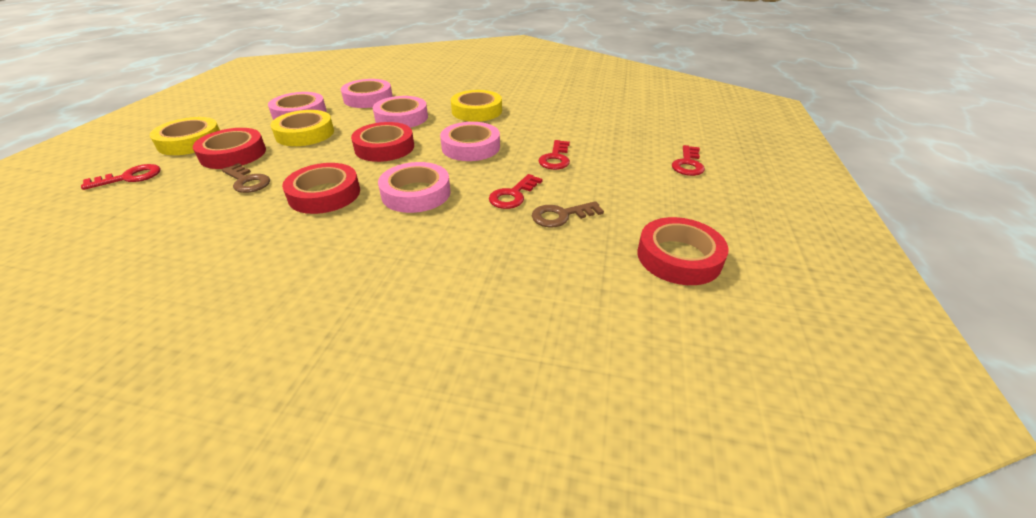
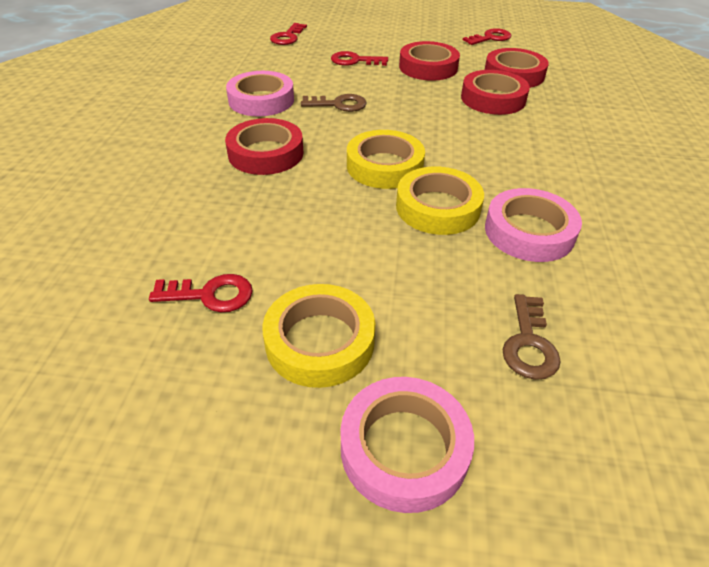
pink tape: 5 -> 3

